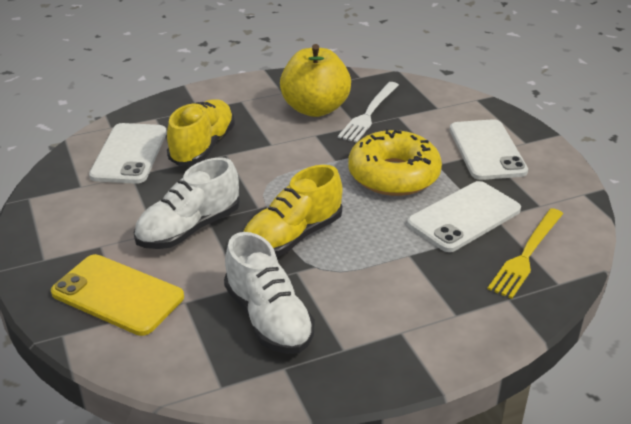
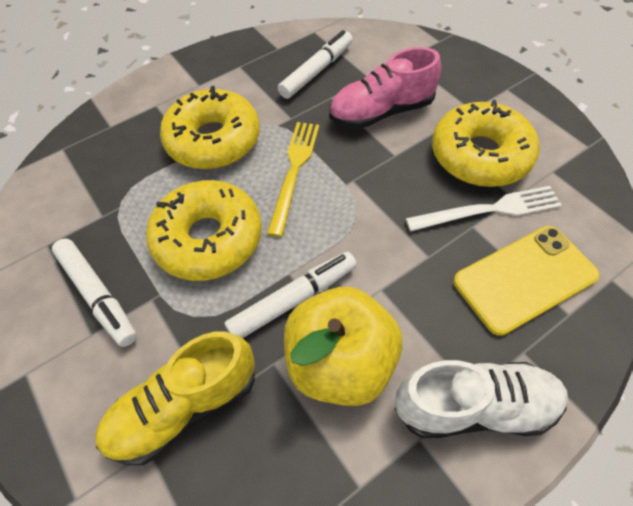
pink shoe: 0 -> 1
white marker: 0 -> 3
white phone: 3 -> 0
white shoe: 2 -> 1
yellow donut: 1 -> 3
yellow shoe: 2 -> 1

